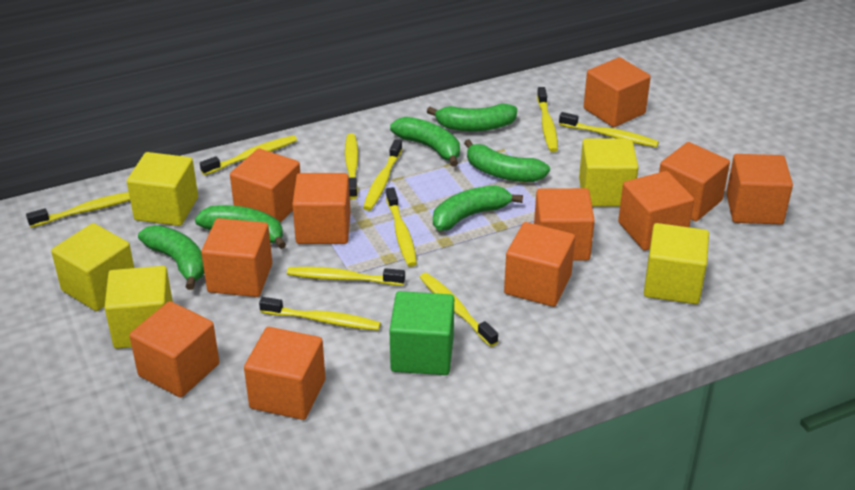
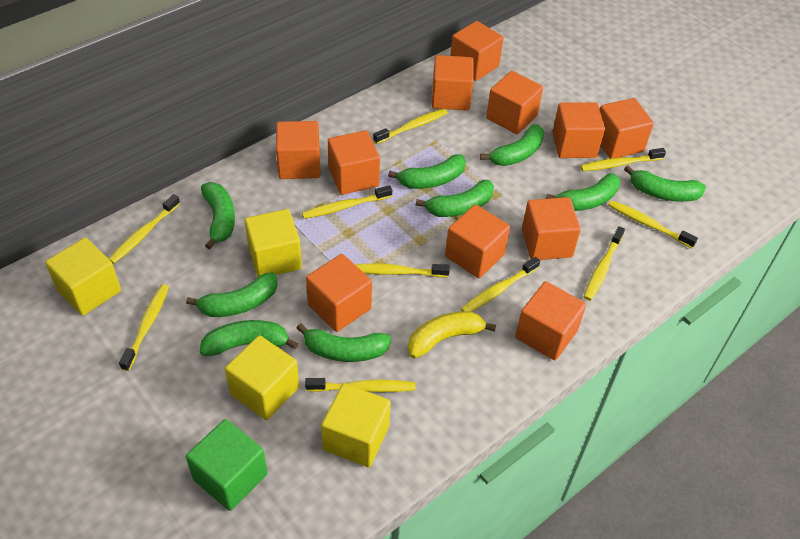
green banana: 6 -> 9
yellow banana: 0 -> 1
yellow cube: 5 -> 4

